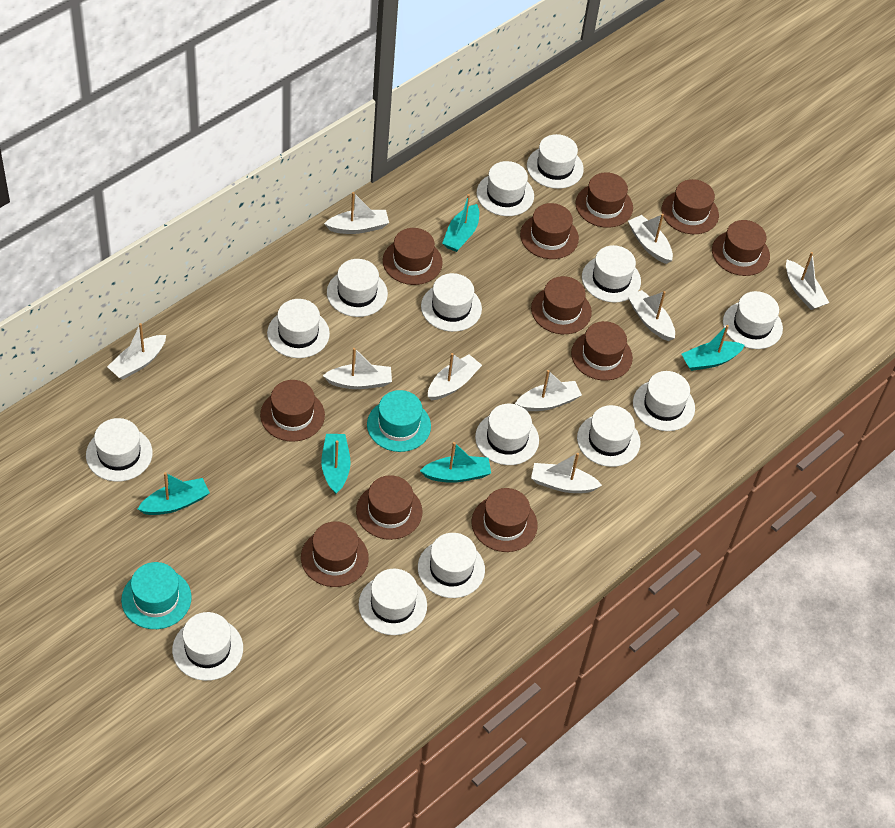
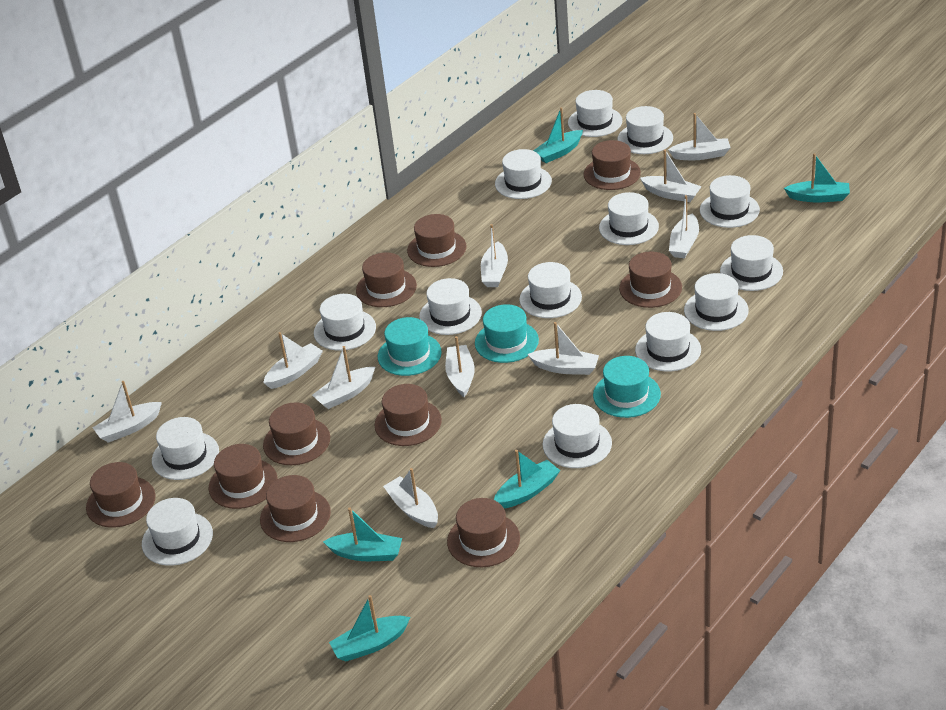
brown hat: 11 -> 10
turquoise hat: 2 -> 3
white boat: 9 -> 10

